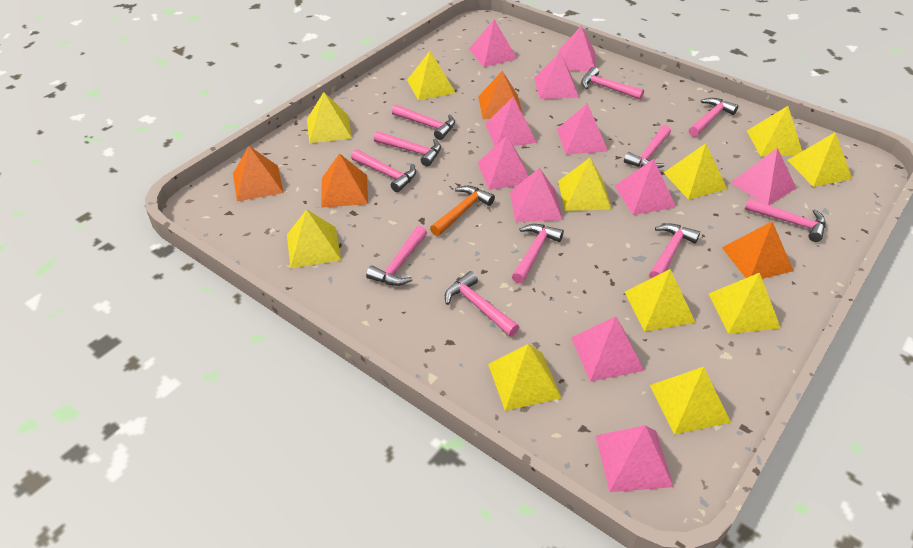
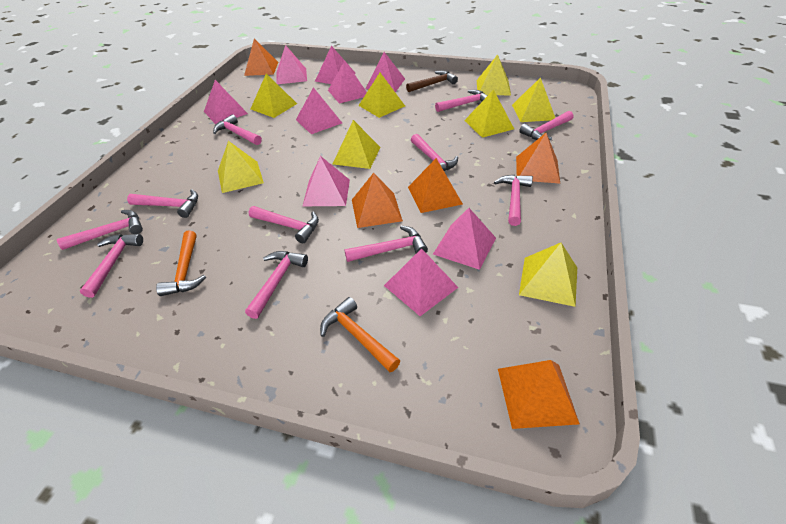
brown hammer: 0 -> 1
orange hammer: 1 -> 2
orange pyramid: 4 -> 5
pink pyramid: 11 -> 9
yellow pyramid: 11 -> 8

